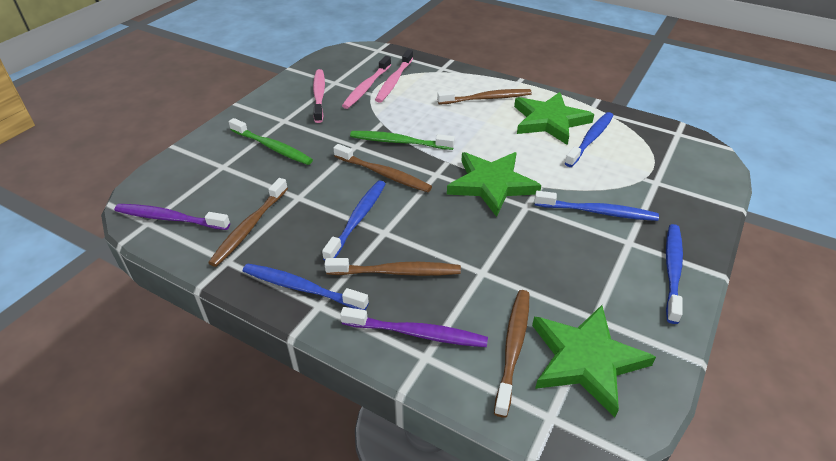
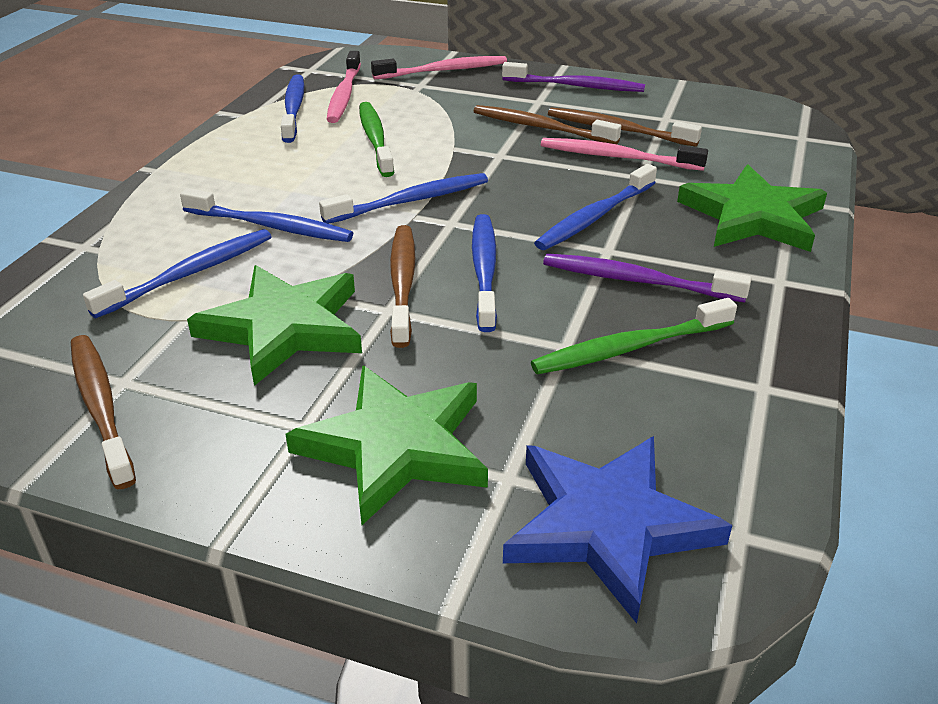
blue star: 0 -> 1
blue toothbrush: 5 -> 6
brown toothbrush: 5 -> 4

